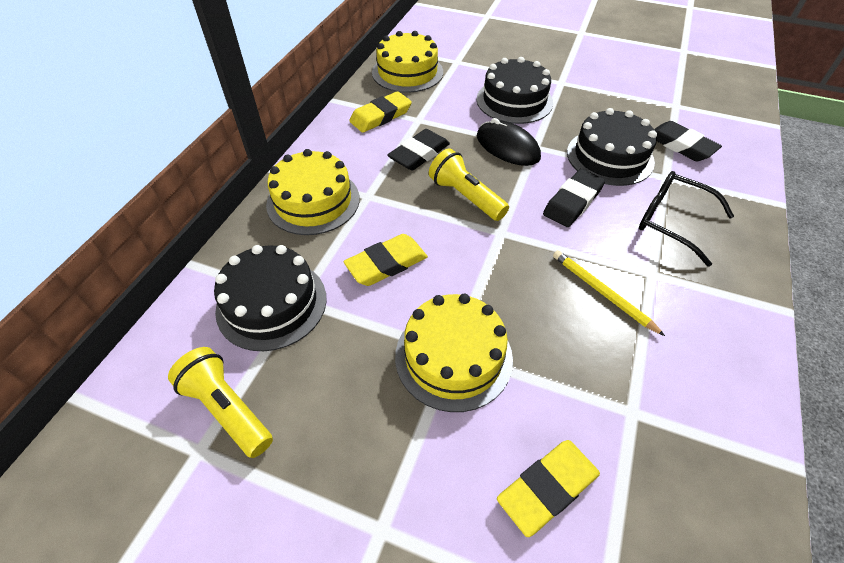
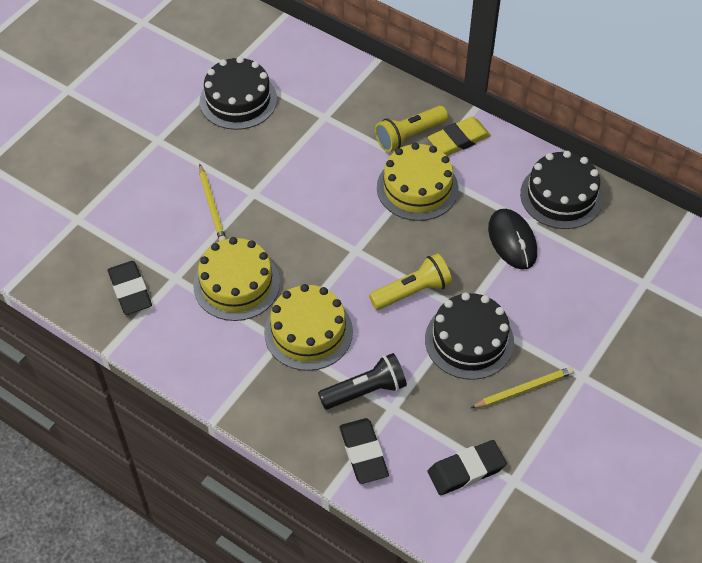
black flashlight: 0 -> 1
black glasses: 1 -> 0
yellow eraser: 3 -> 1
yellow pencil: 1 -> 2

